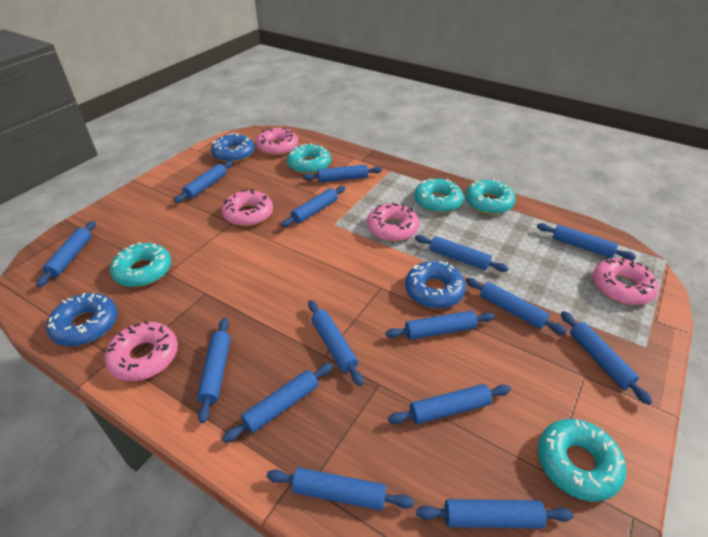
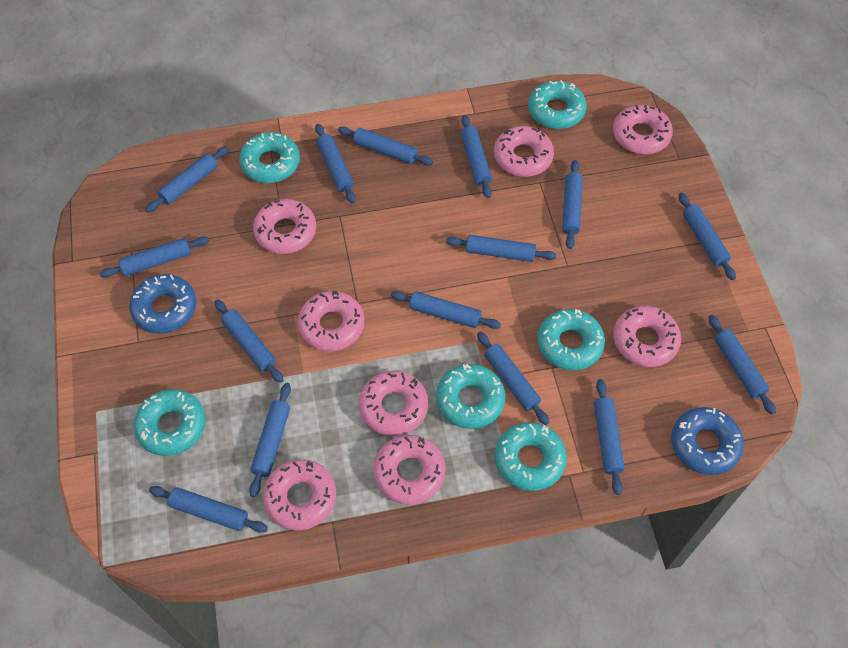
blue donut: 3 -> 2
pink donut: 5 -> 8
turquoise donut: 5 -> 6

